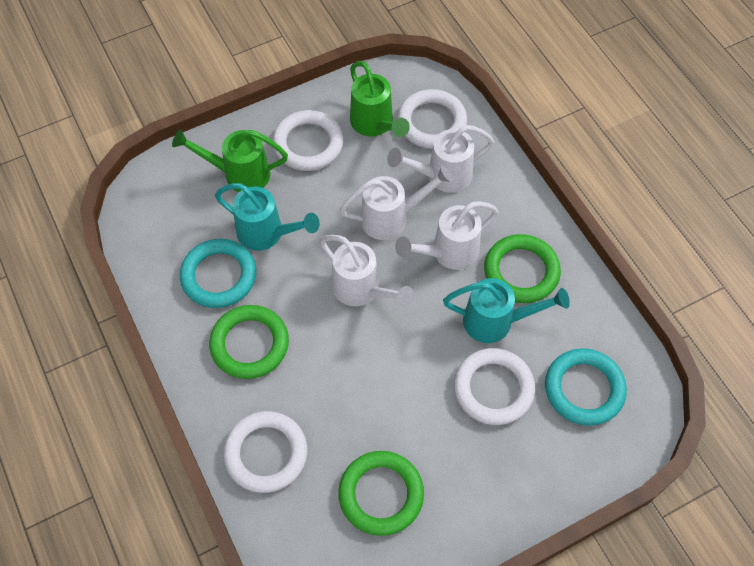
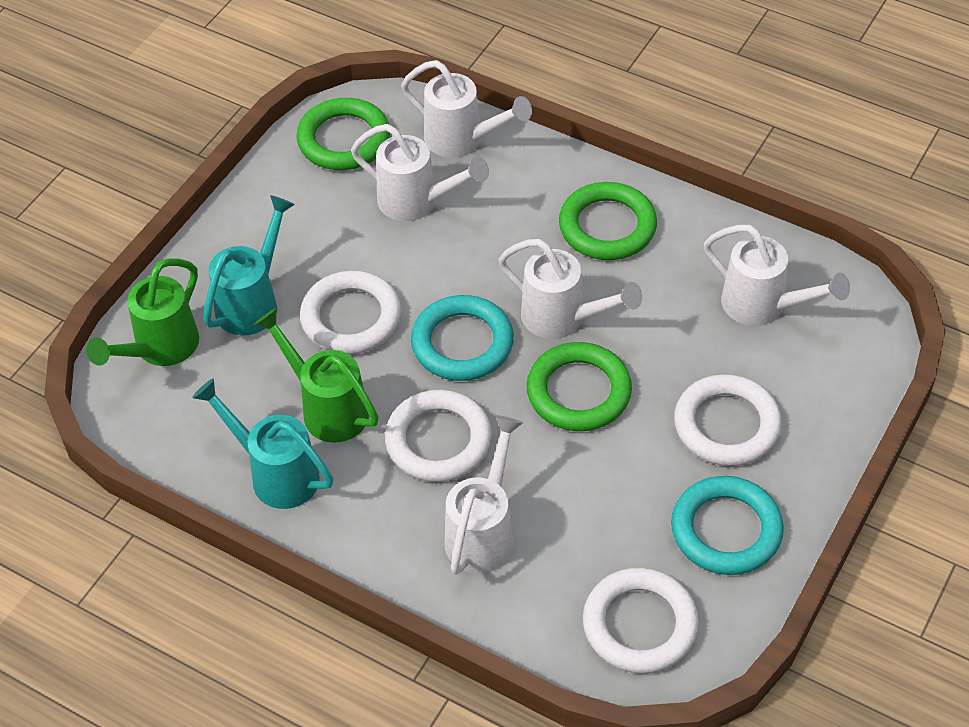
white watering can: 4 -> 5

